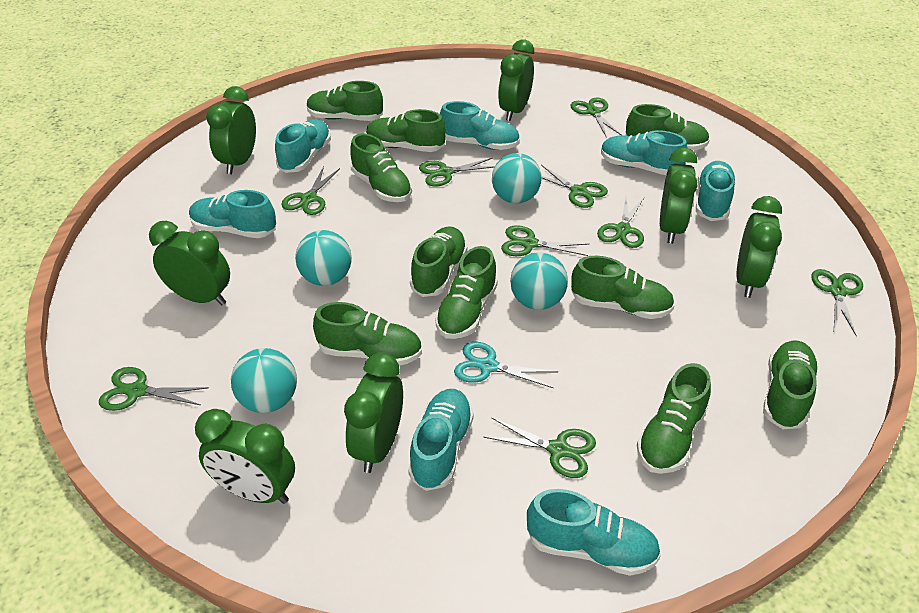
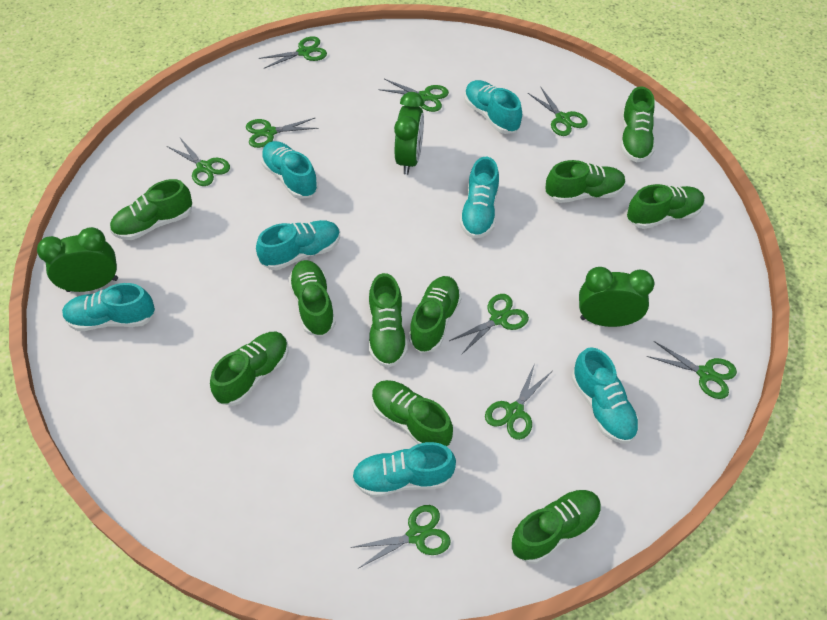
green clock: 7 -> 3
turquoise ball: 4 -> 0
turquoise scissors: 1 -> 0

